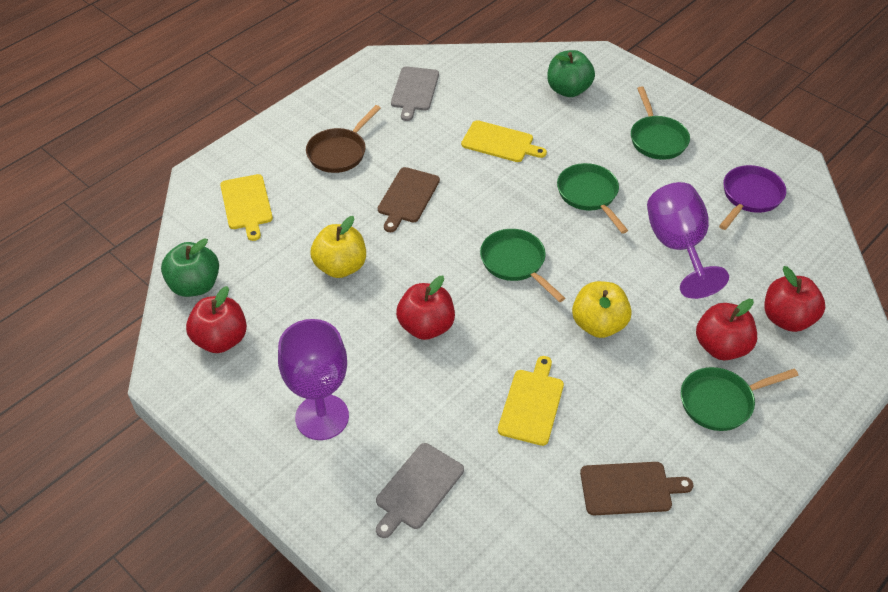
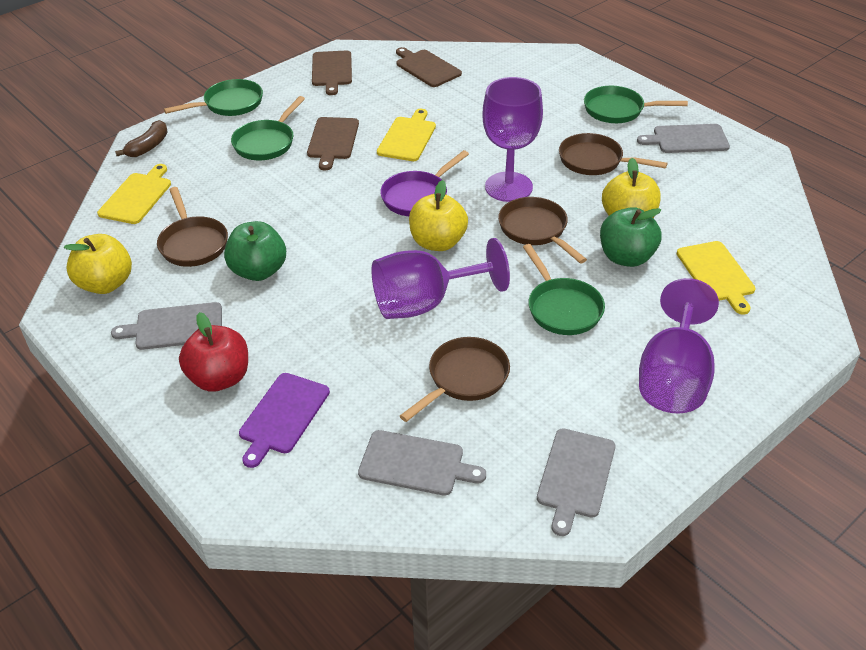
brown banana: 0 -> 1
brown cutting board: 2 -> 3
brown pan: 1 -> 4
grey cutting board: 2 -> 4
purple cutting board: 0 -> 1
purple goblet: 2 -> 3
red apple: 4 -> 1
yellow apple: 2 -> 3

